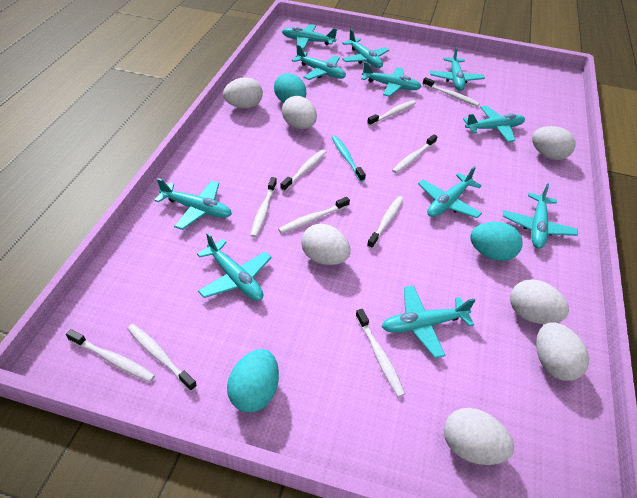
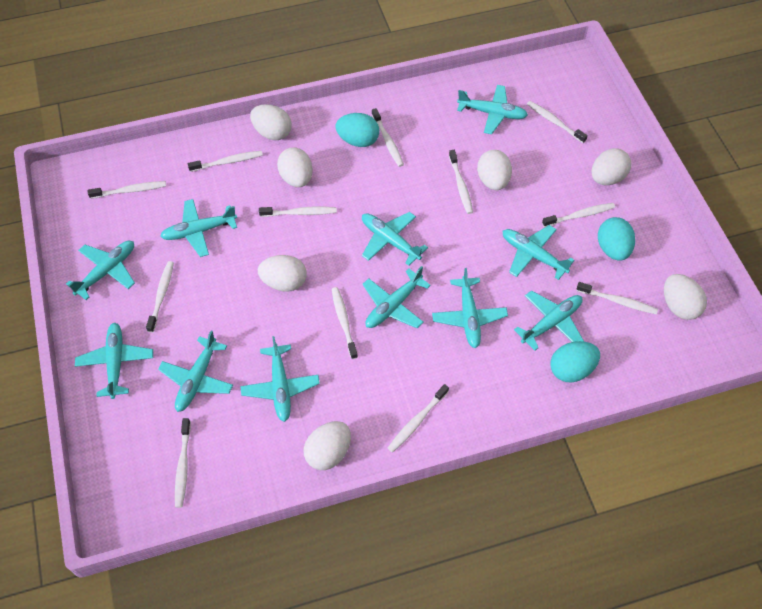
turquoise toothbrush: 1 -> 0
white toothbrush: 10 -> 12

